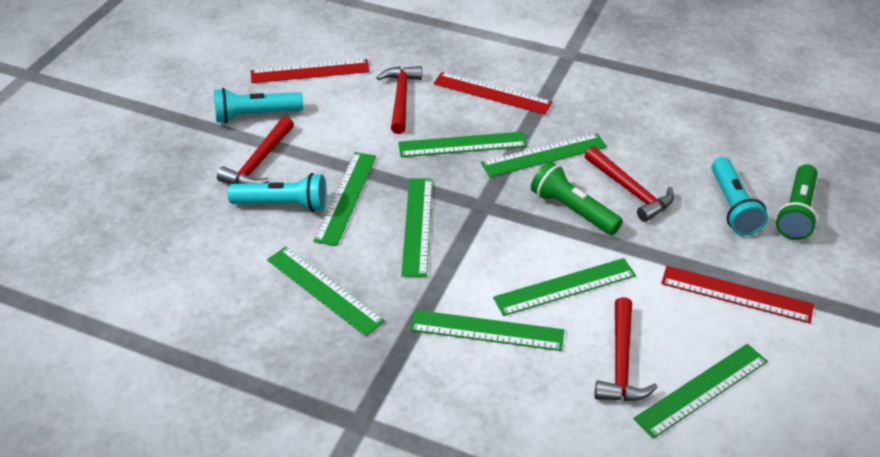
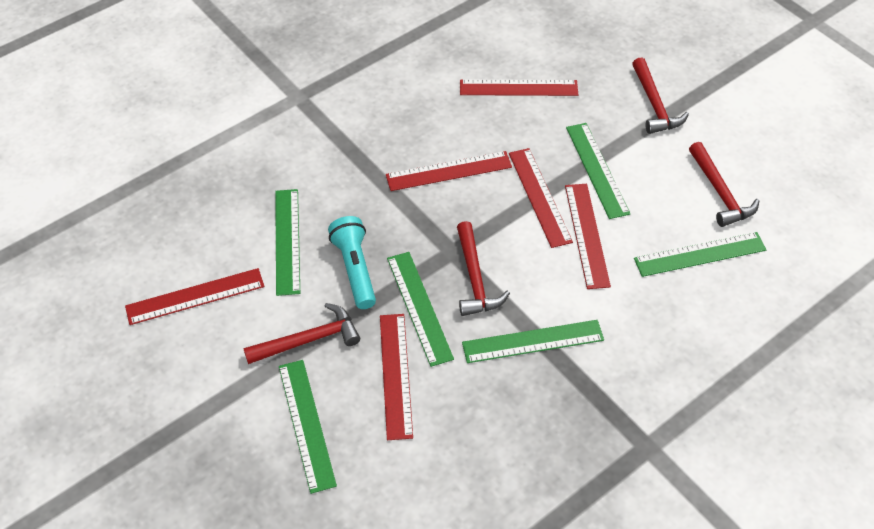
green flashlight: 2 -> 0
green ruler: 8 -> 6
red ruler: 3 -> 6
turquoise flashlight: 3 -> 1

